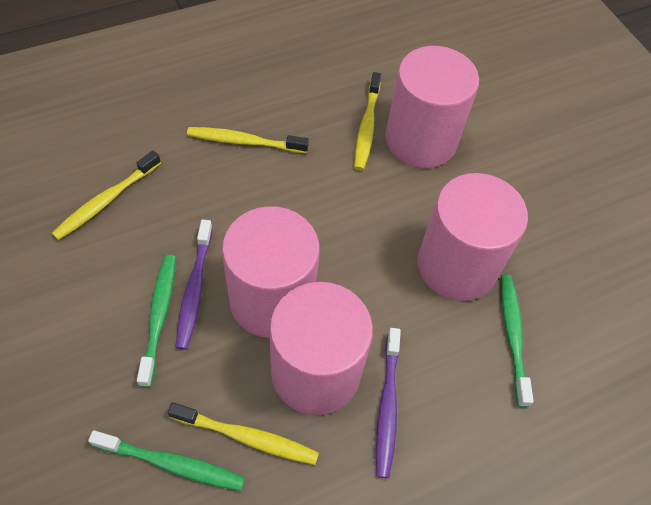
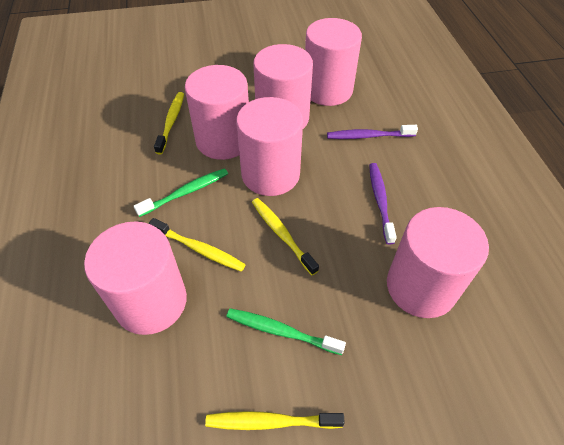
green toothbrush: 3 -> 2
pink cylinder: 4 -> 6

